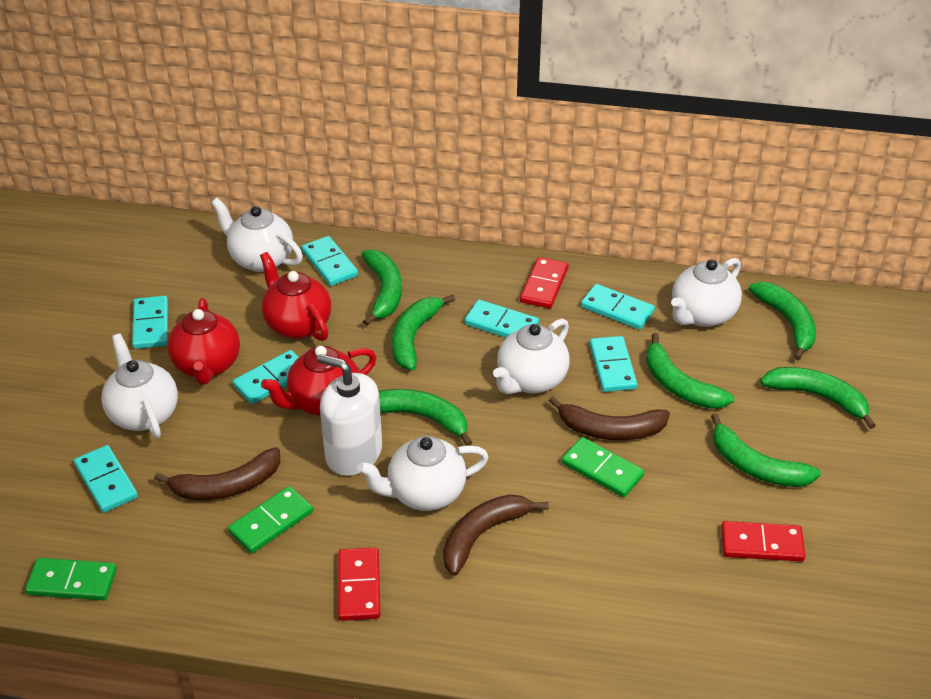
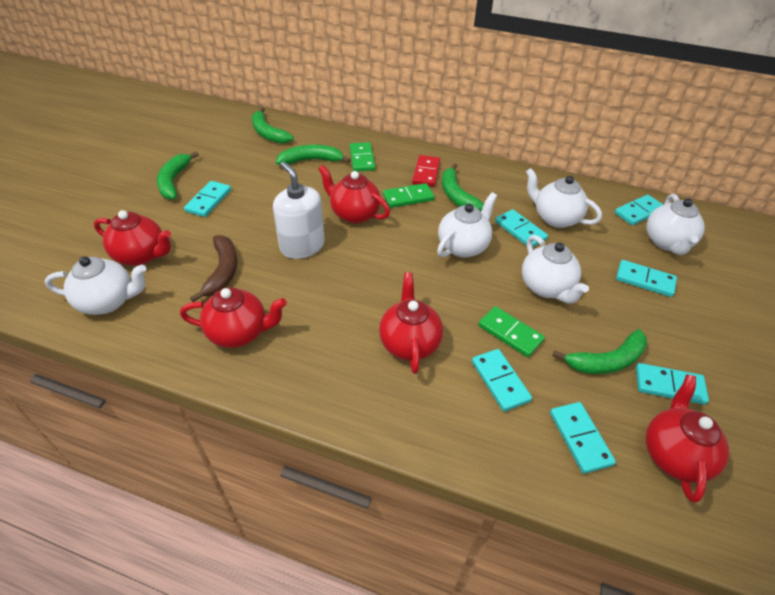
brown banana: 3 -> 1
green banana: 7 -> 5
red domino: 3 -> 1
red teapot: 3 -> 5

